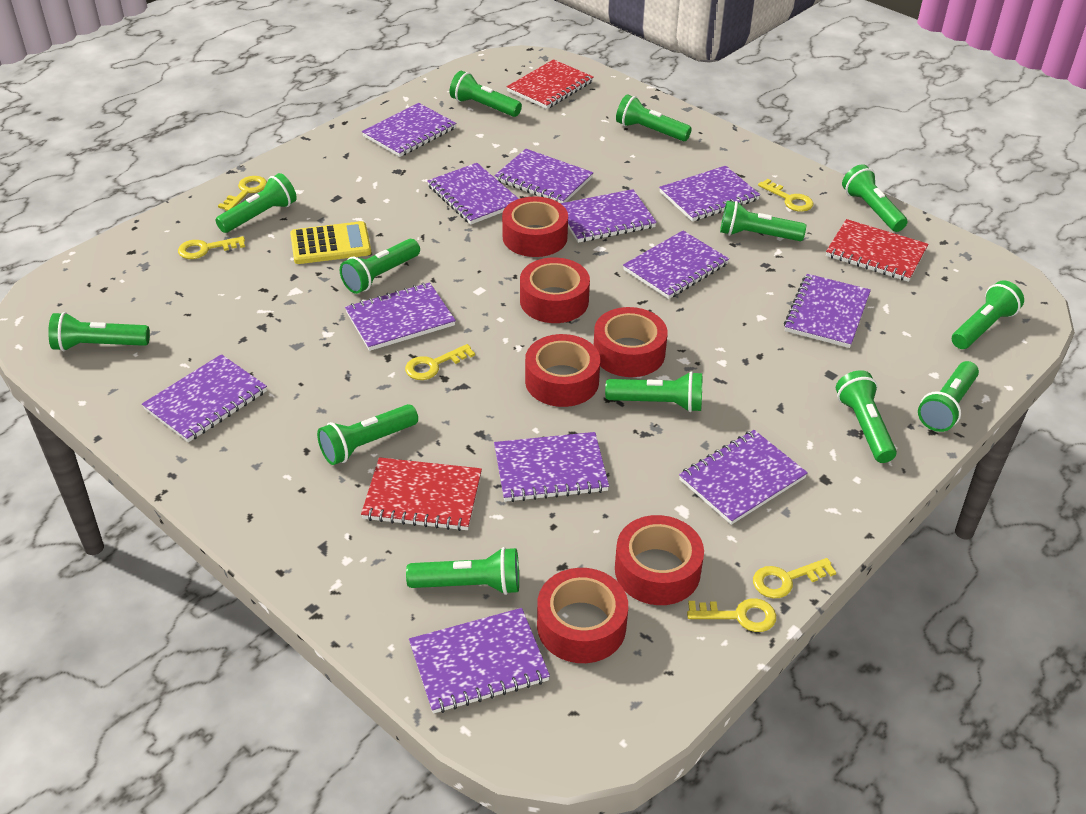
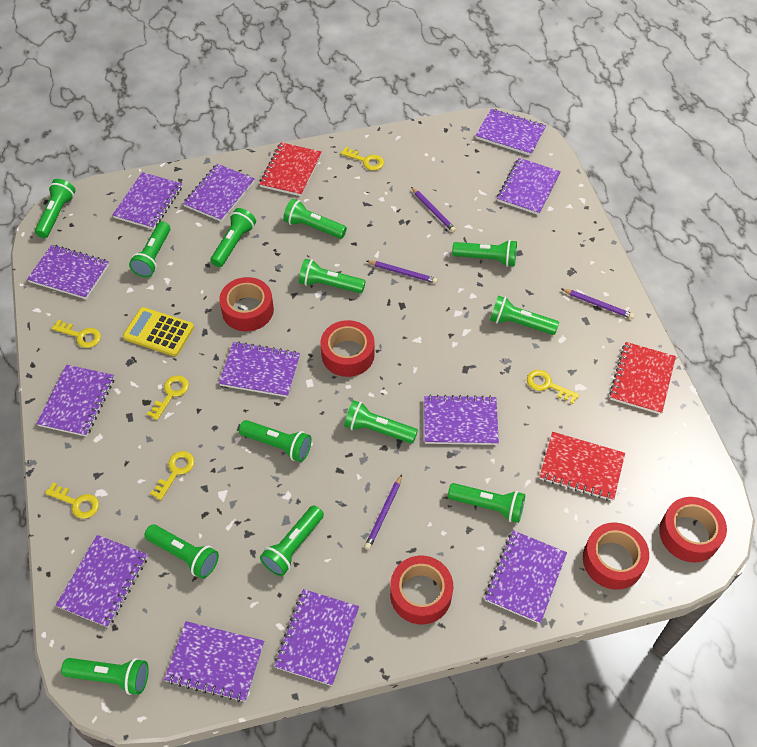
purple pencil: 0 -> 4
red tape: 6 -> 5

